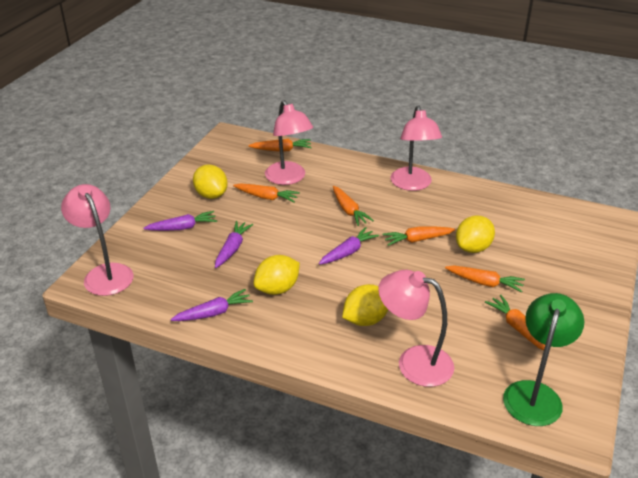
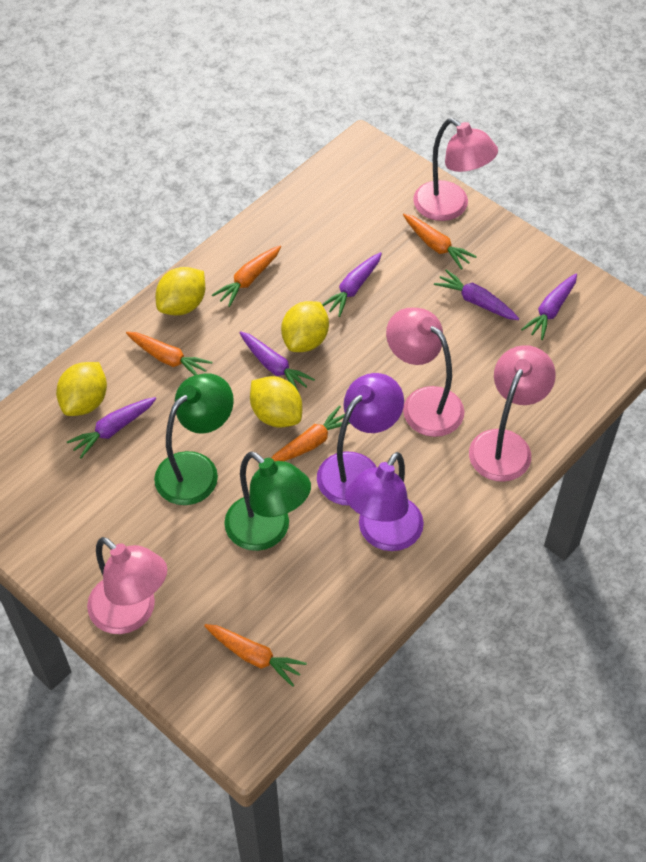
green lamp: 1 -> 2
orange carrot: 6 -> 5
purple carrot: 4 -> 5
purple lamp: 0 -> 2

